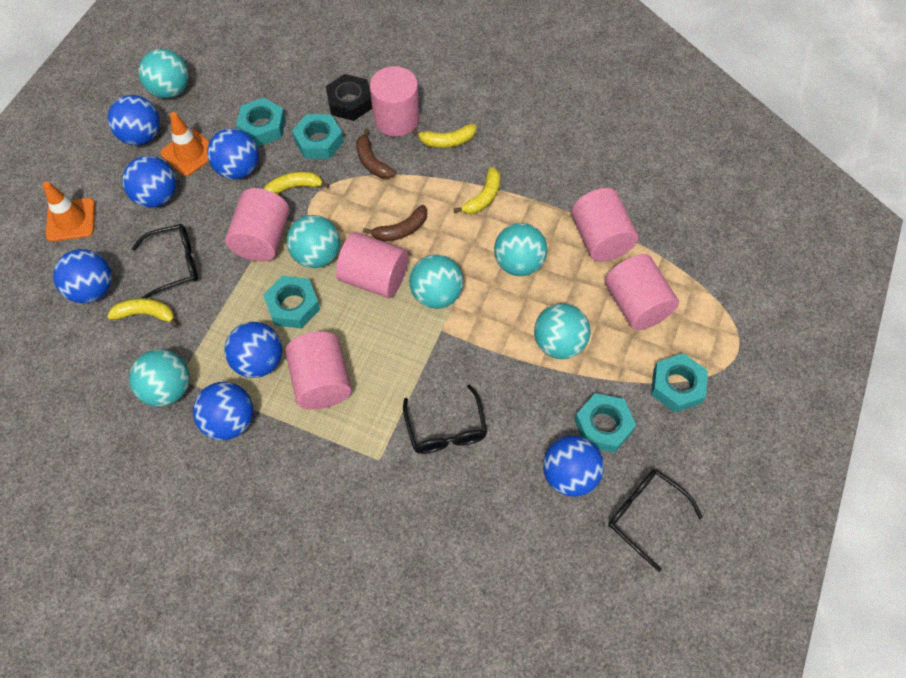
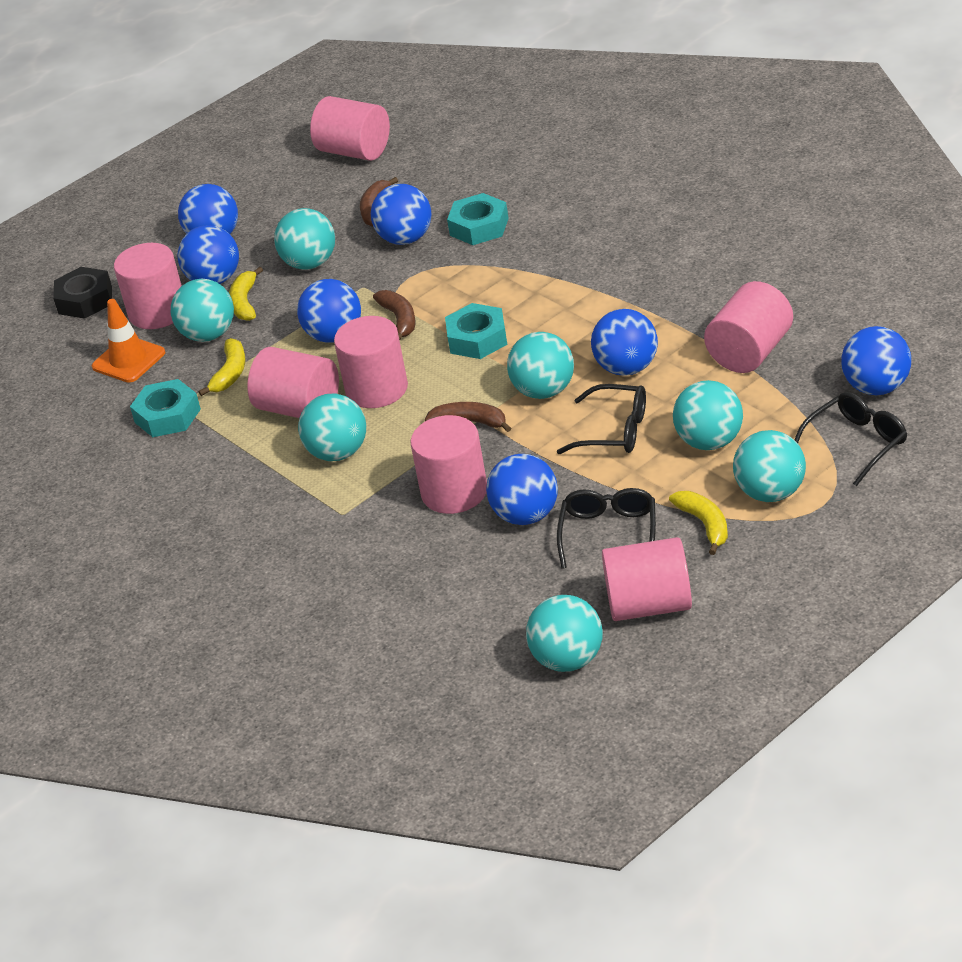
brown banana: 2 -> 3
orange traffic cone: 2 -> 1
pink cylinder: 6 -> 7
turquoise ball: 6 -> 7
turquoise nut: 5 -> 3
yellow banana: 4 -> 3

